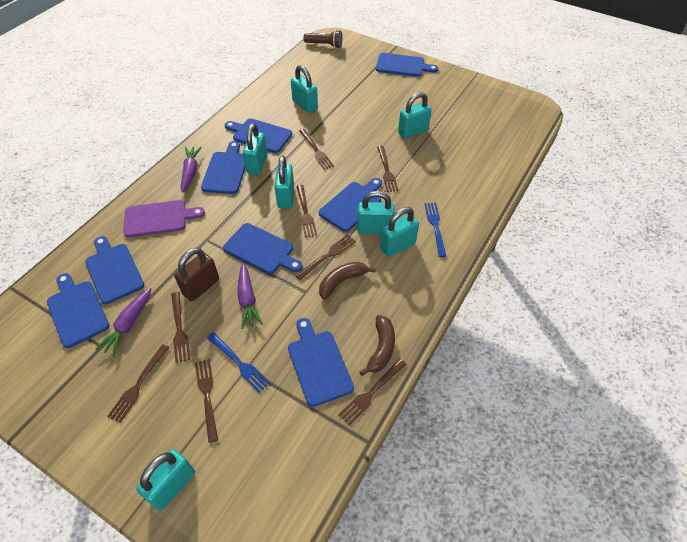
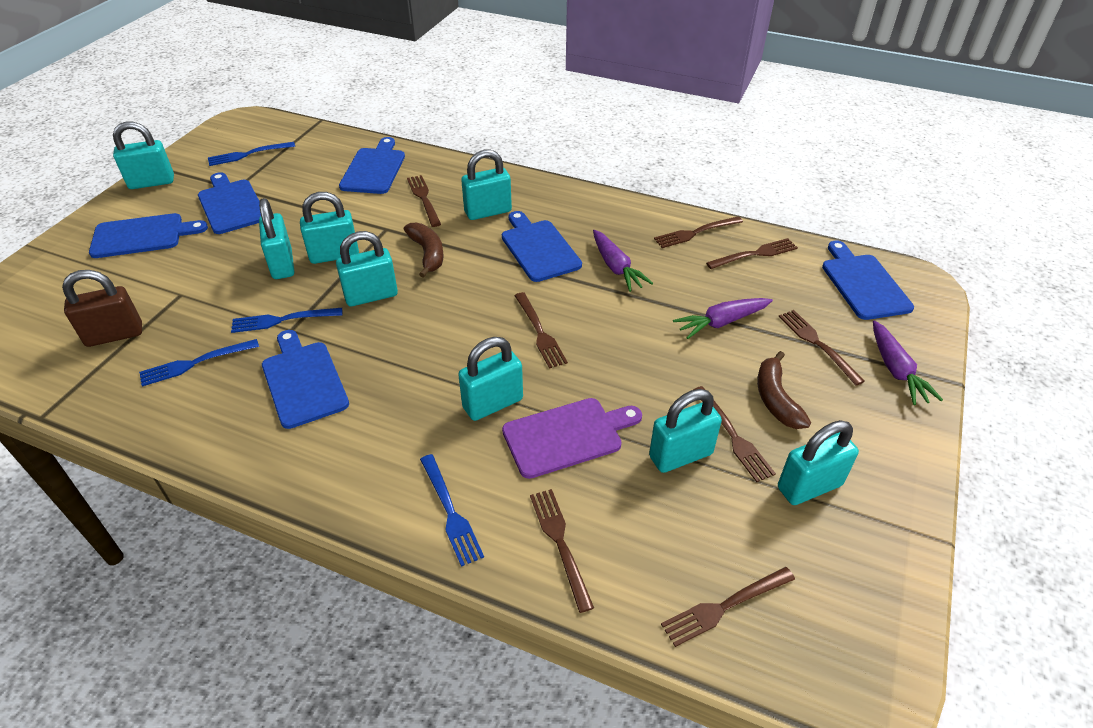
blue cutting board: 8 -> 6
blue fork: 2 -> 4
brown flashlight: 1 -> 0
turquoise padlock: 7 -> 8

